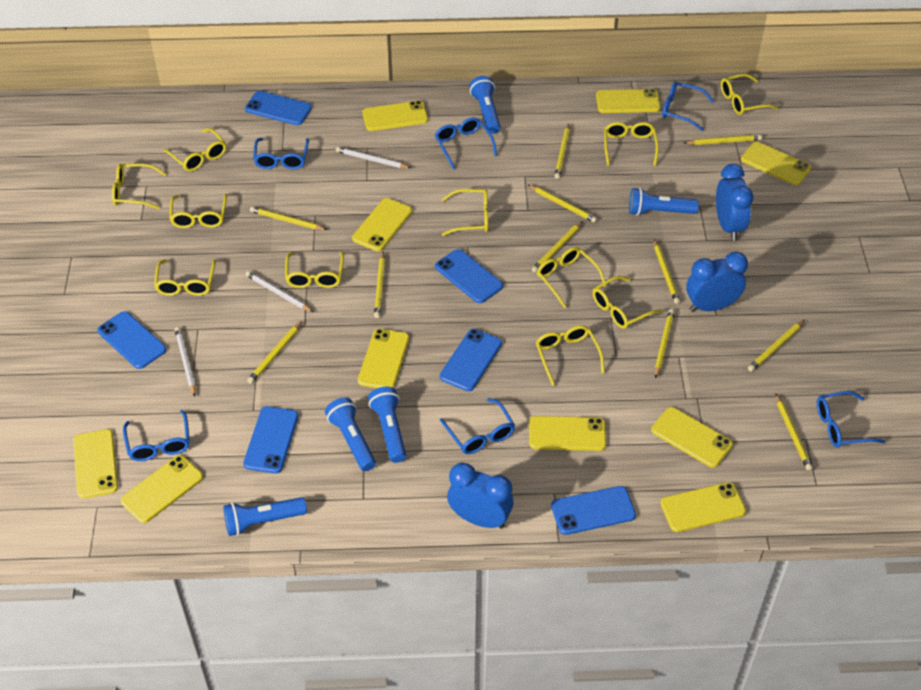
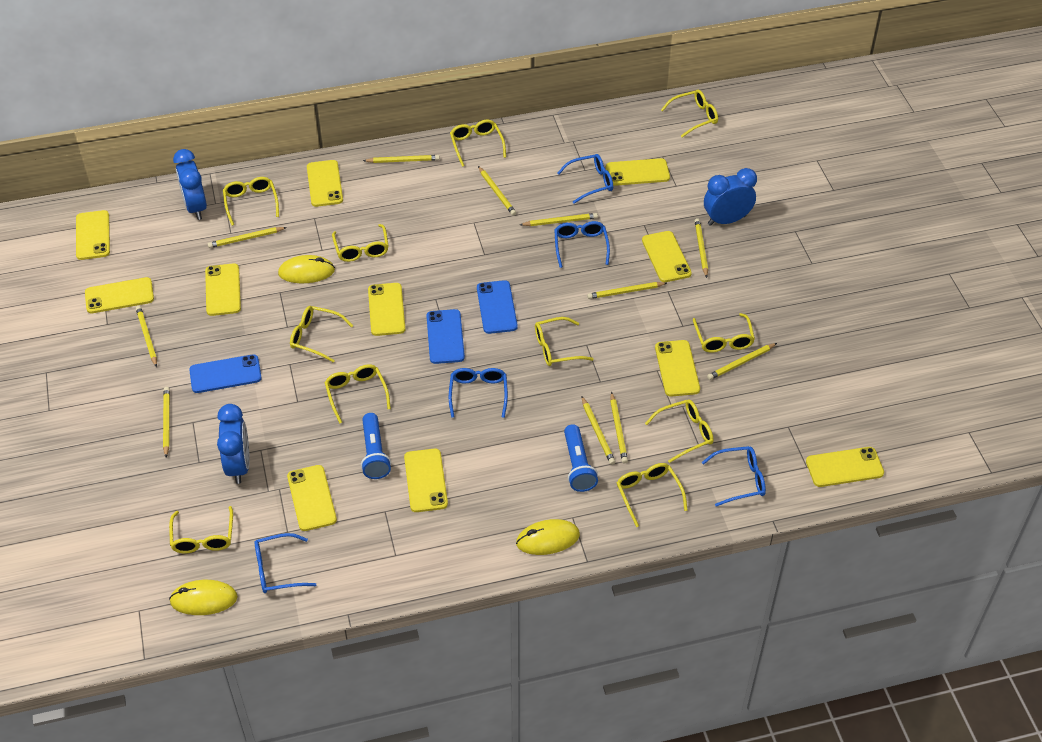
blue flashlight: 5 -> 2
blue glasses: 6 -> 5
blue phone: 6 -> 3
white pencil: 3 -> 0
yellow mouse: 0 -> 3
yellow phone: 10 -> 11

